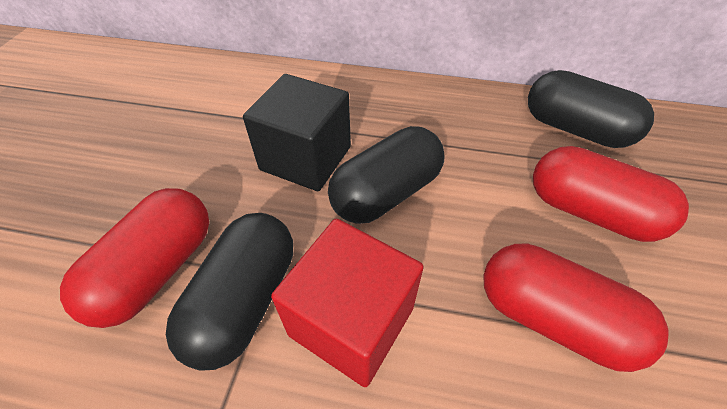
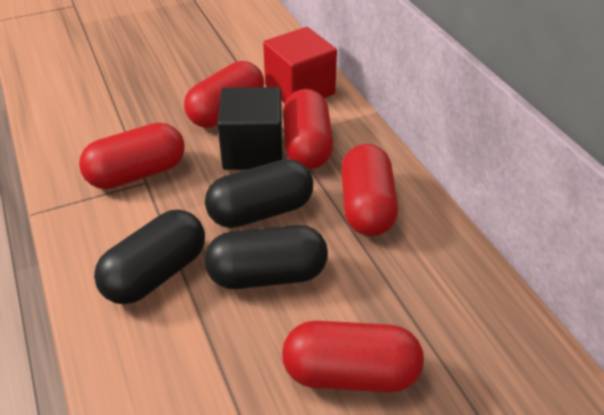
red capsule: 3 -> 5

